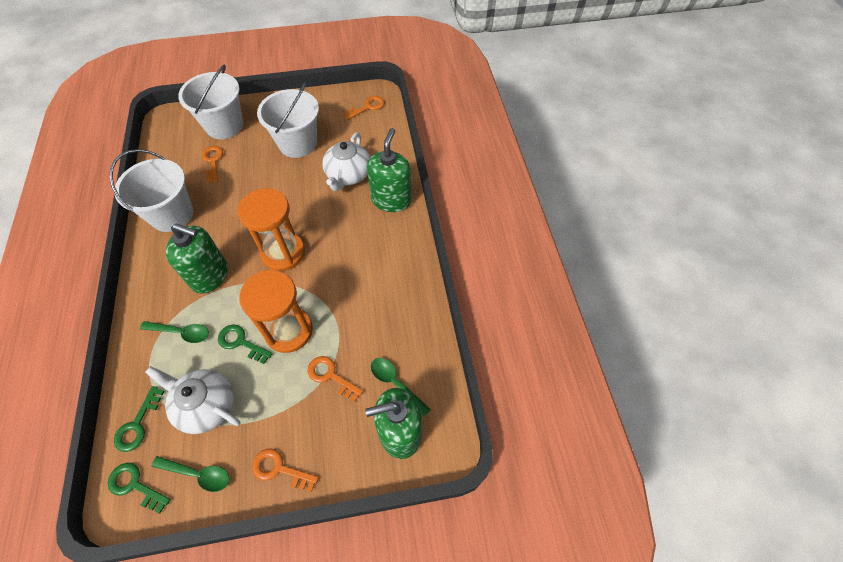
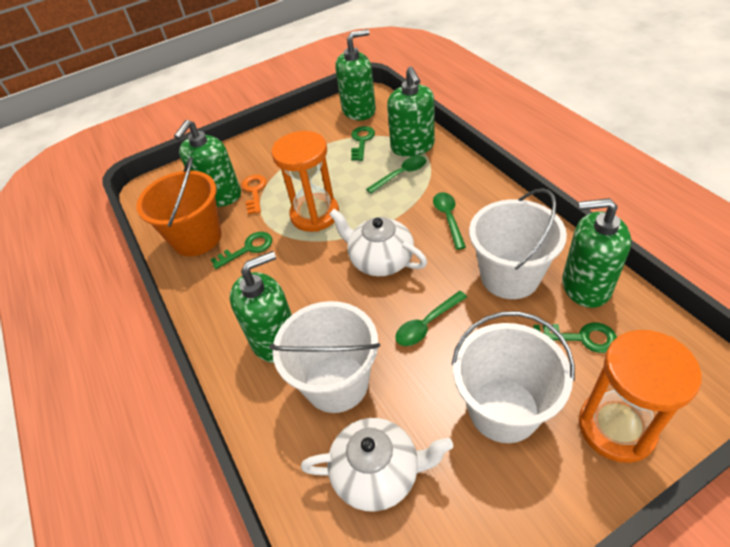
green soap dispenser: 3 -> 5
orange bucket: 0 -> 1
orange key: 4 -> 1

